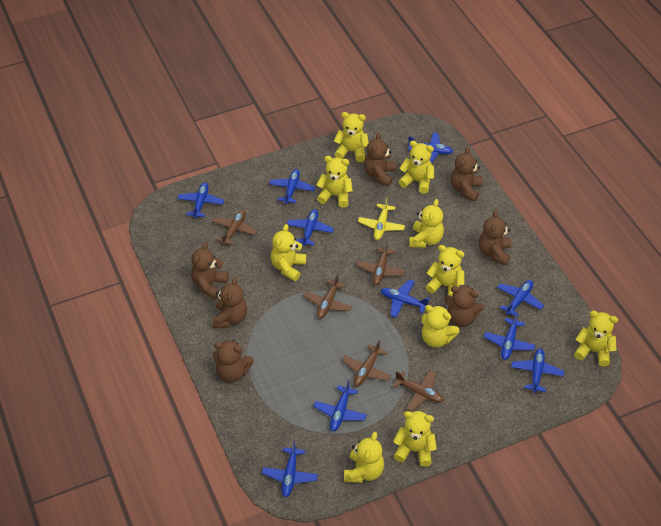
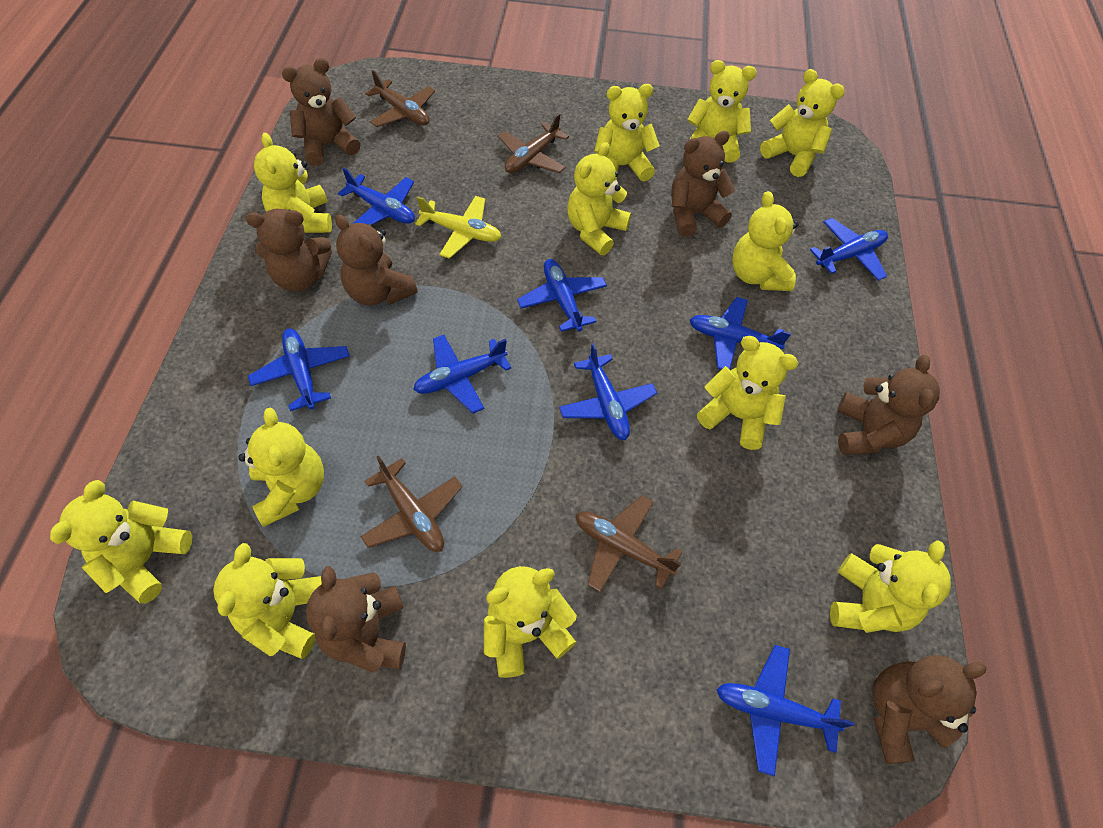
blue plane: 10 -> 8
brown plane: 5 -> 4
yellow teddy bear: 10 -> 12

